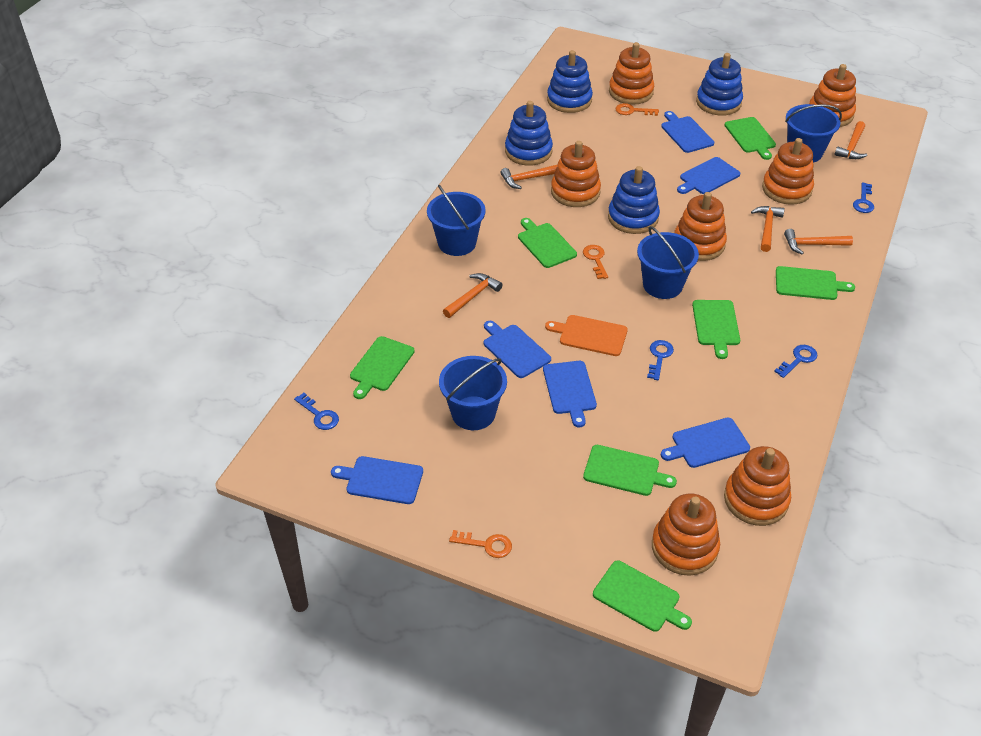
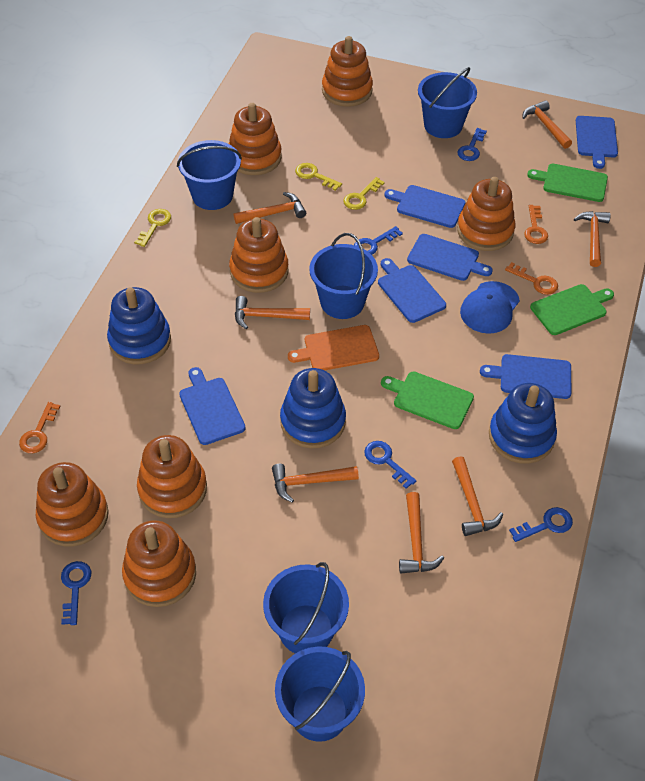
blue bucket: 4 -> 5
blue cap: 0 -> 1
blue key: 4 -> 5
blue stacking toy: 4 -> 3
green cutting board: 7 -> 3
orange hammer: 5 -> 7
yellow key: 0 -> 3

